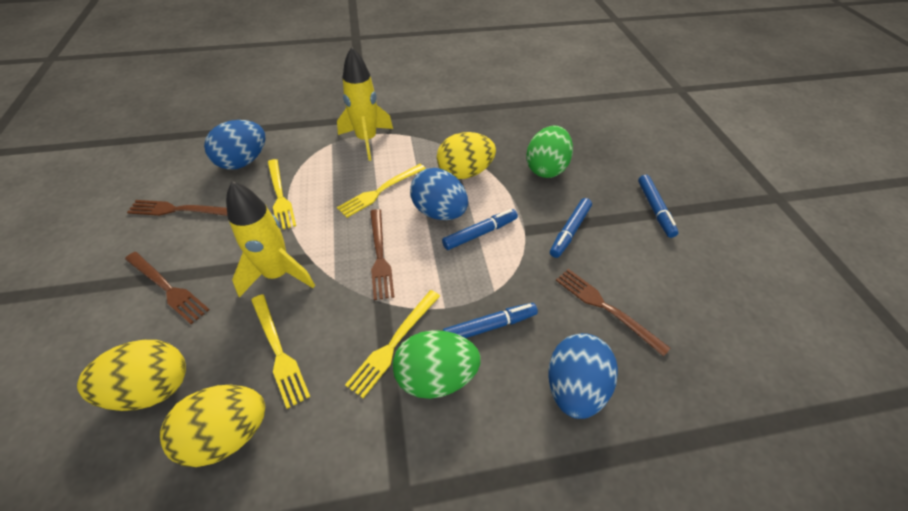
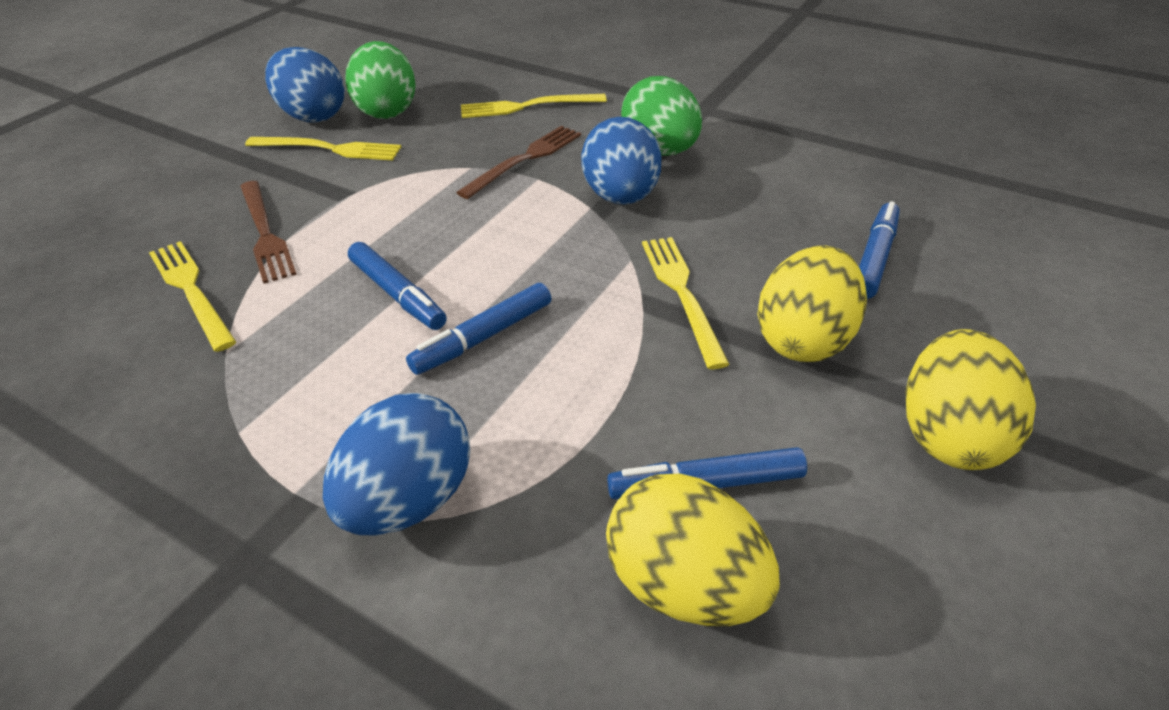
brown fork: 4 -> 2
yellow rocket: 2 -> 0

